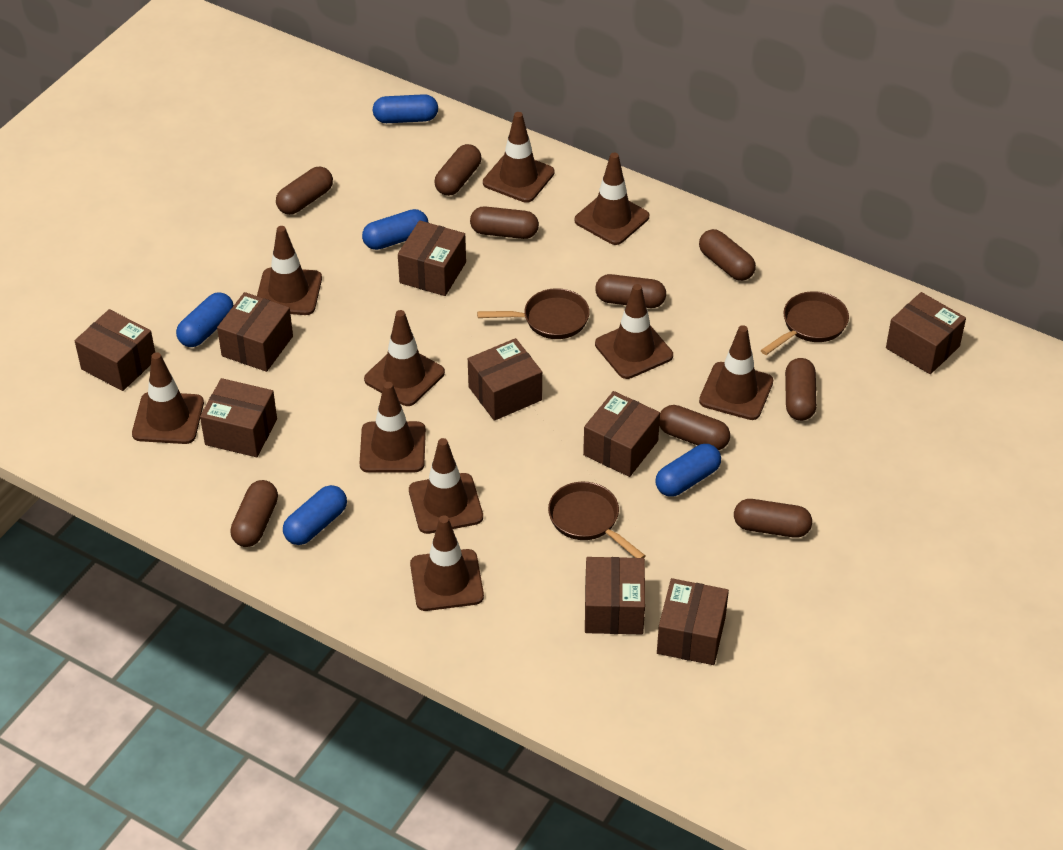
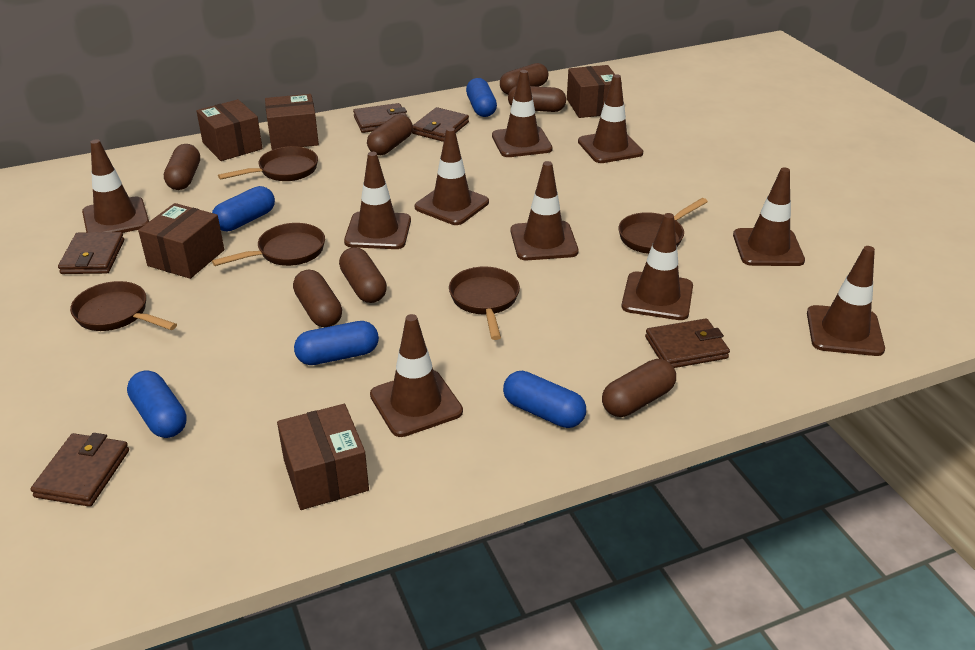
brown box: 9 -> 5
brown capsule: 9 -> 7
brown pan: 3 -> 5
brown wallet: 0 -> 5

